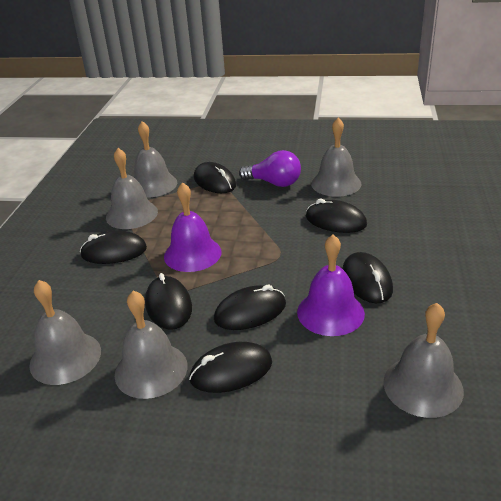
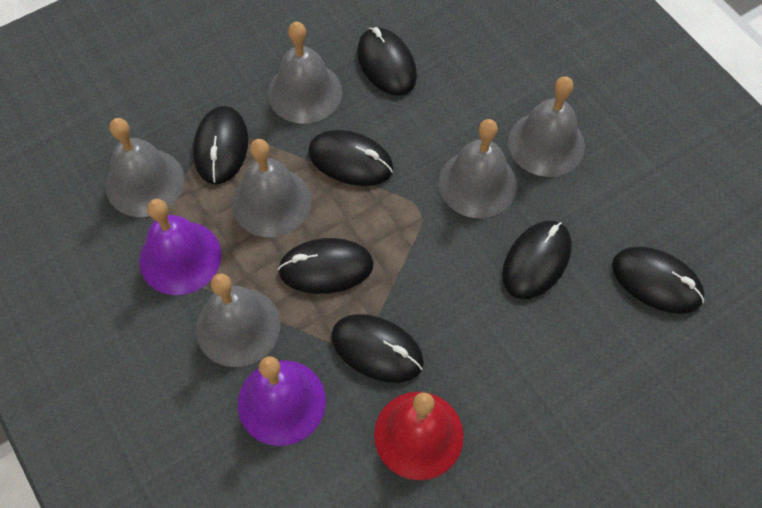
purple light bulb: 1 -> 0
red bell: 0 -> 1

